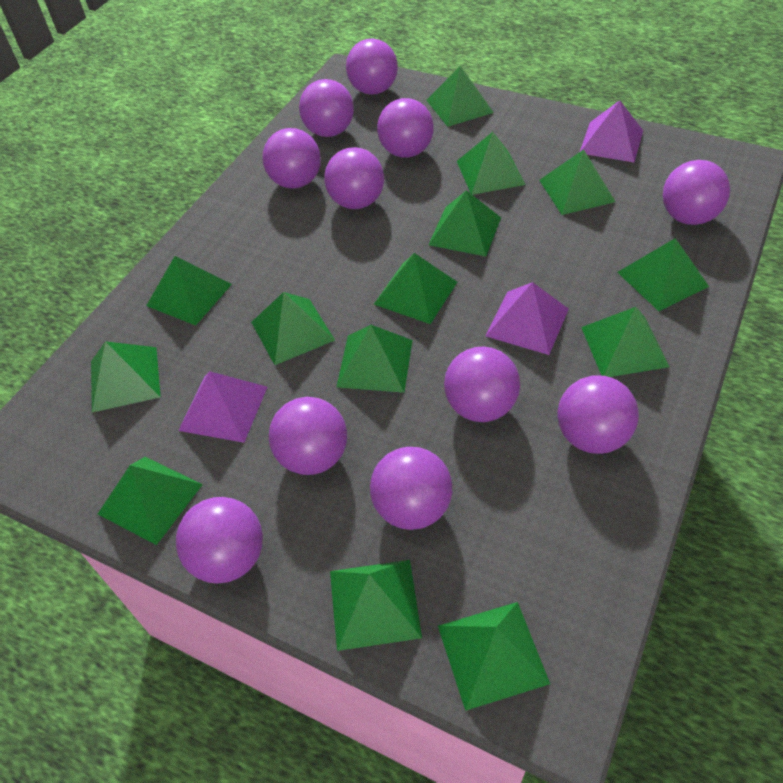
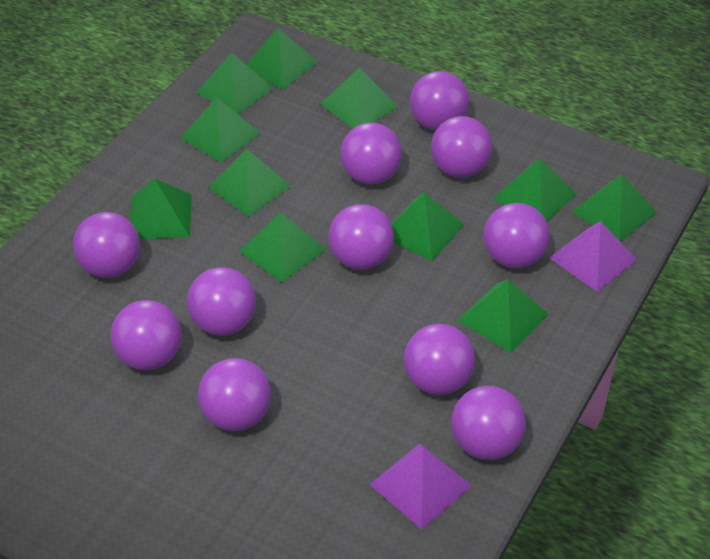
green pyramid: 14 -> 11
purple pyramid: 3 -> 2

